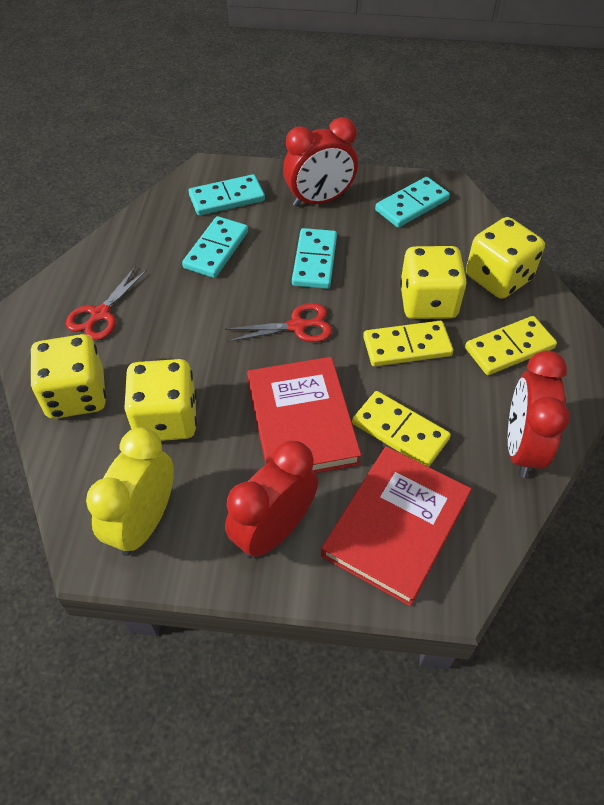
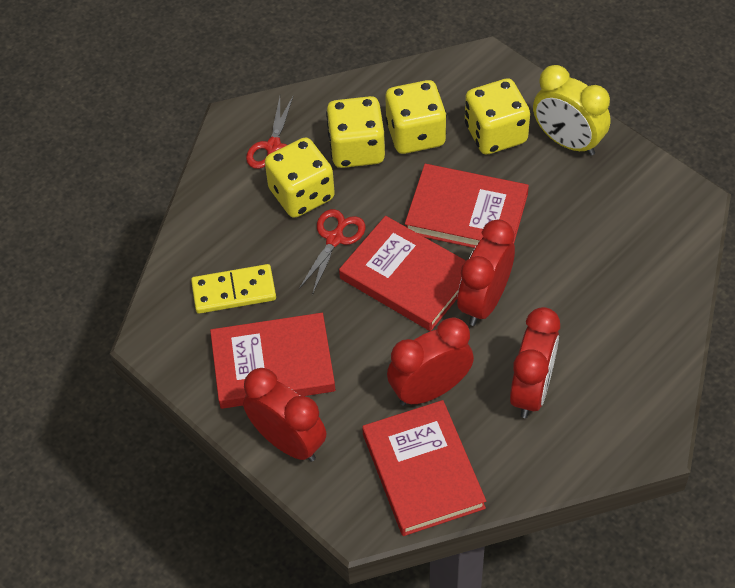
red book: 2 -> 4
red clock: 3 -> 4
turquoise domino: 4 -> 0
yellow domino: 3 -> 1

